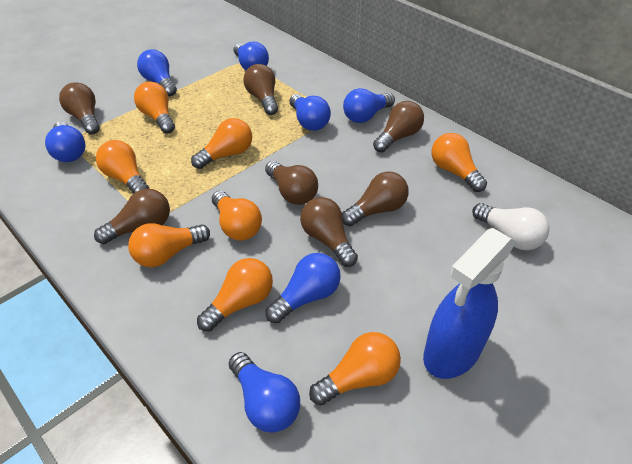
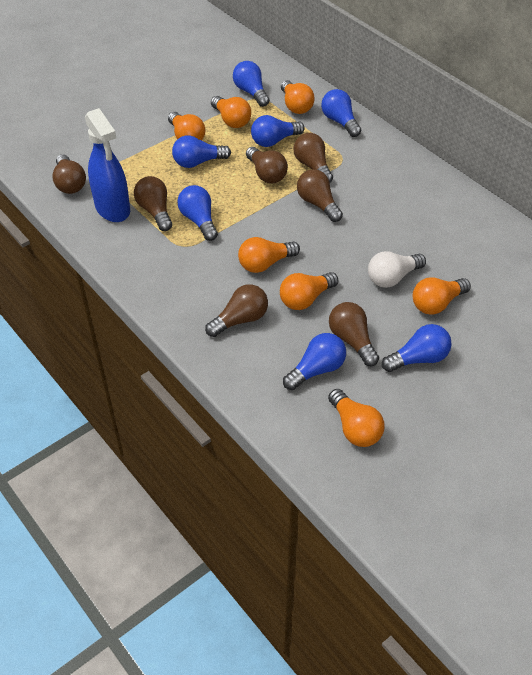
orange light bulb: 8 -> 7

